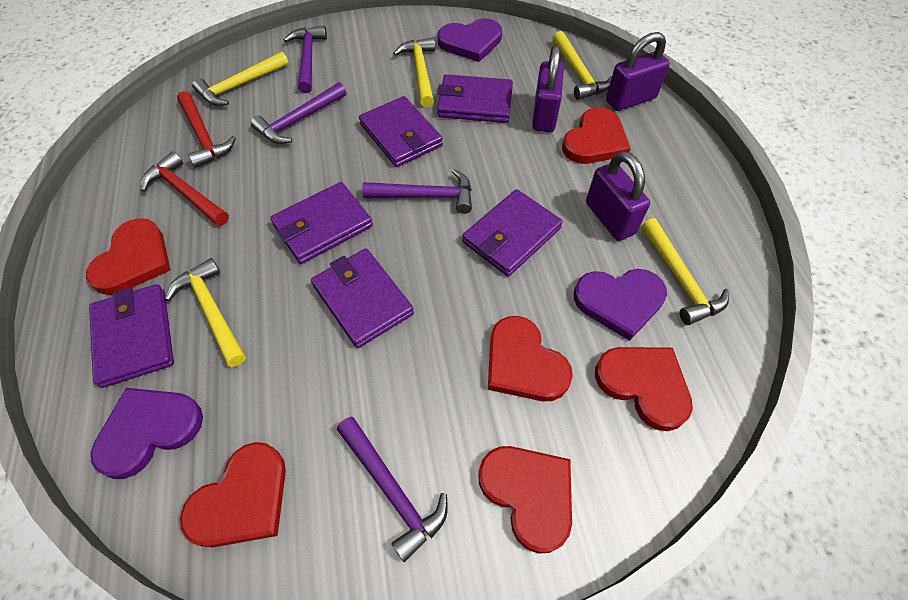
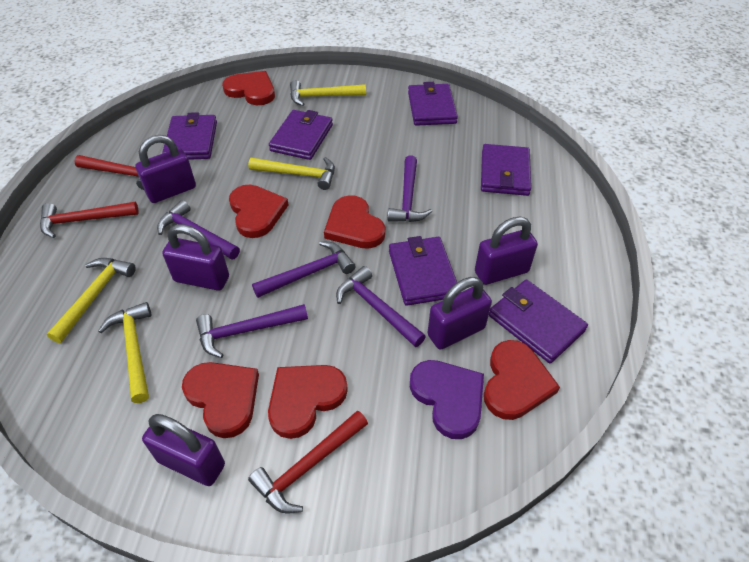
purple hammer: 4 -> 5
purple heart: 3 -> 1
purple padlock: 3 -> 5
red hammer: 2 -> 3
yellow hammer: 5 -> 4

